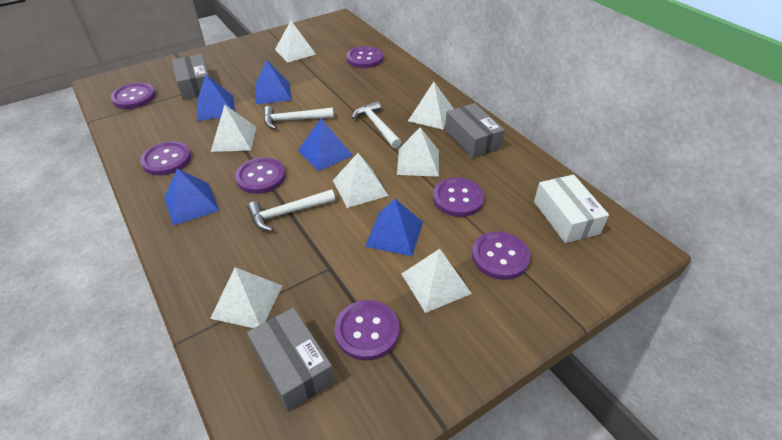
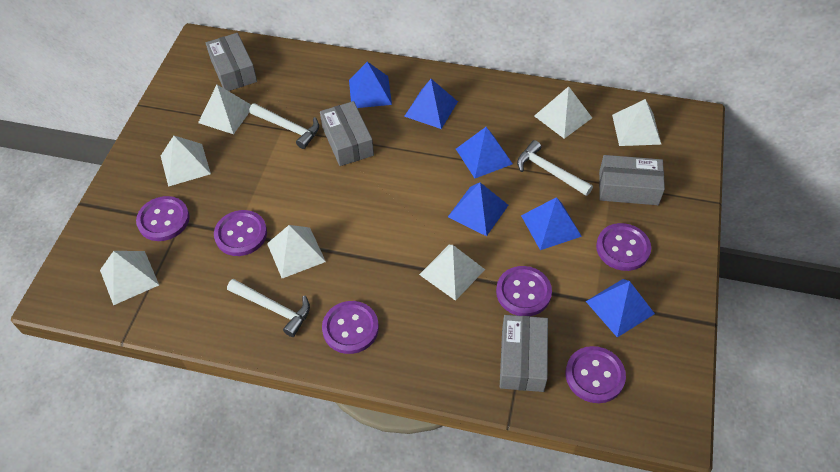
blue pyramid: 5 -> 6
grey box: 3 -> 4
purple button: 7 -> 6
white box: 1 -> 0

